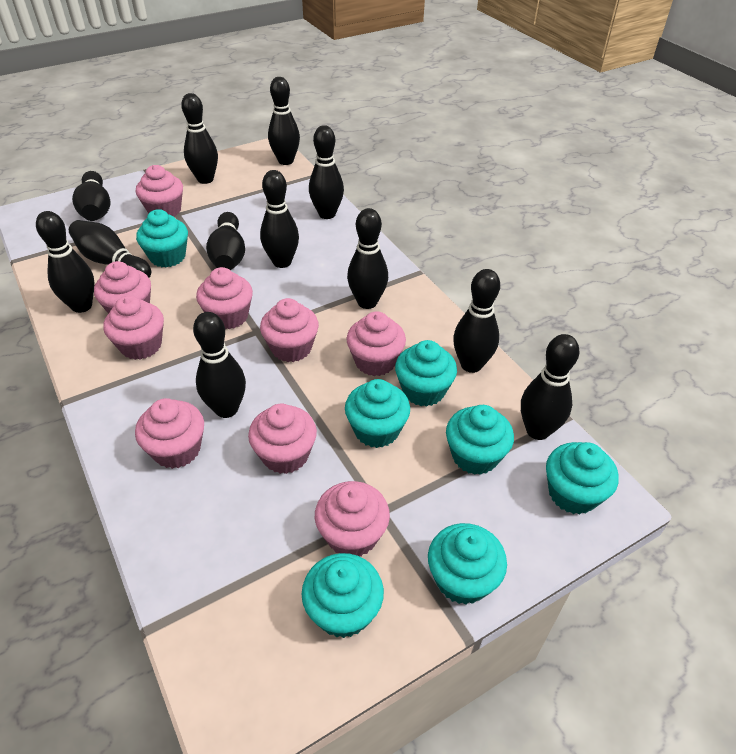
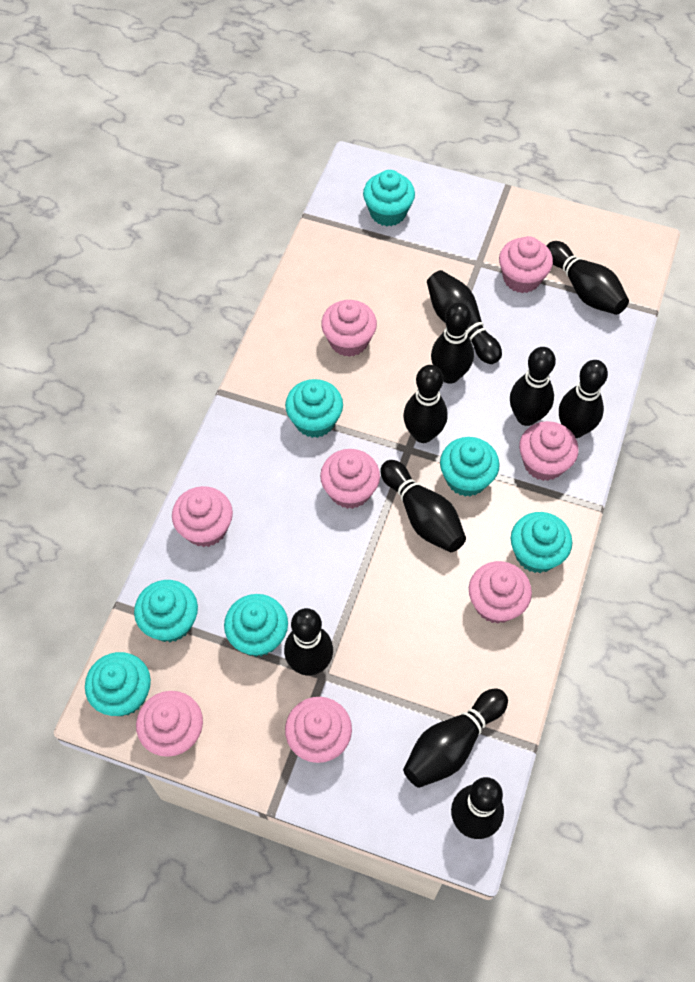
black bowling pin: 12 -> 10
pink cupcake: 9 -> 8

